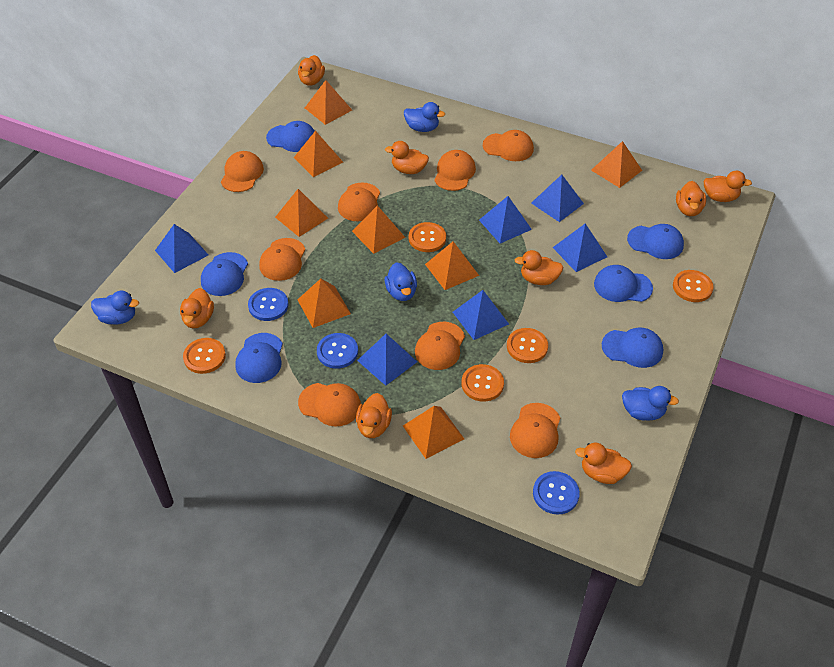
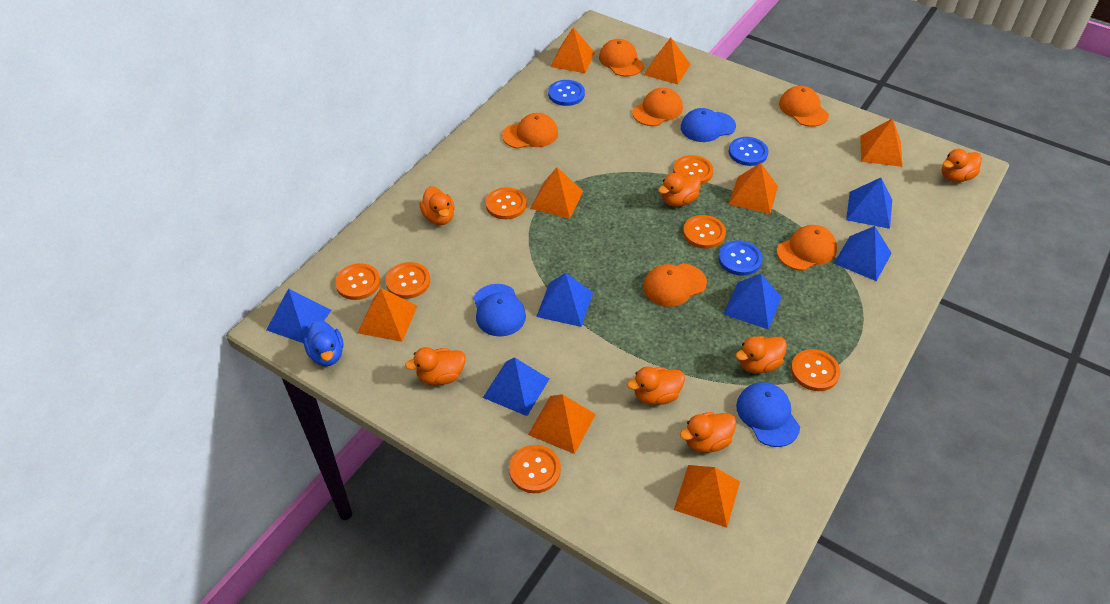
blue cap: 6 -> 3
blue duck: 4 -> 1
orange button: 5 -> 7
orange cap: 8 -> 6
orange duck: 8 -> 7

